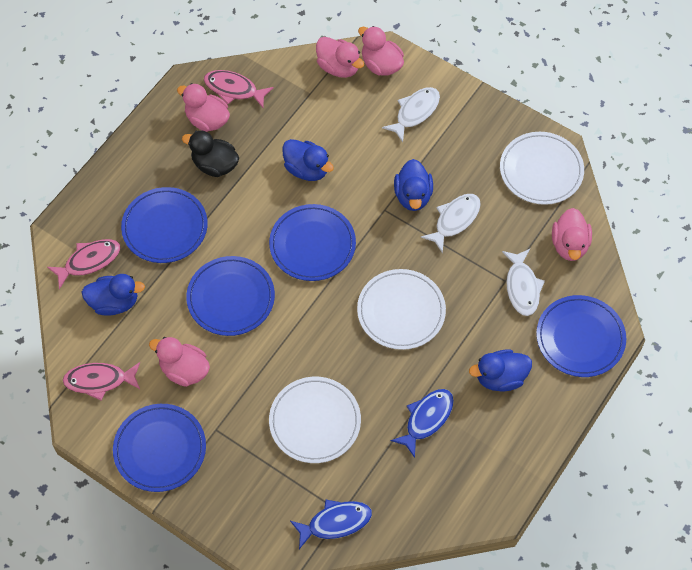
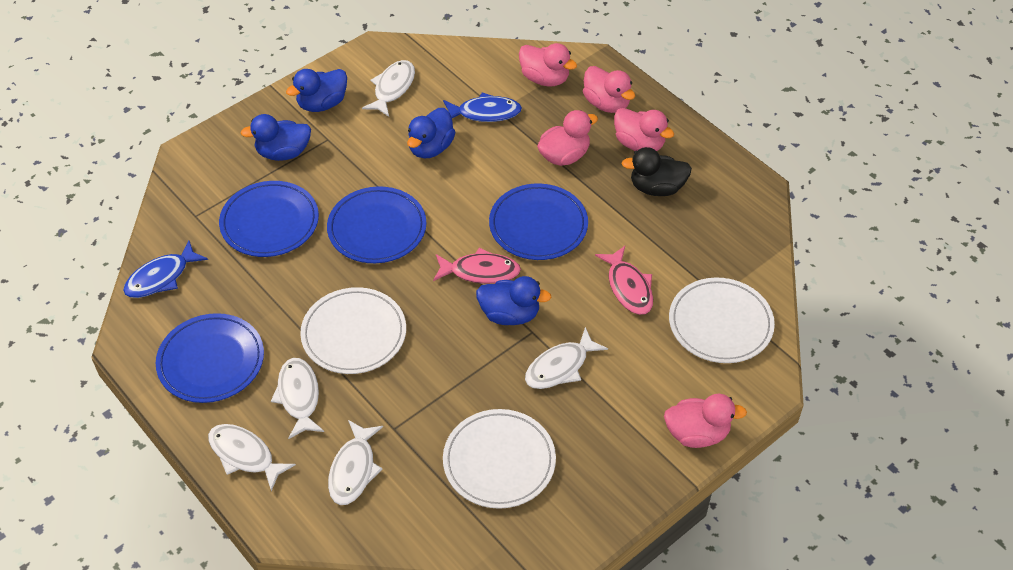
blue plate: 5 -> 4
pink fish: 3 -> 2
white fish: 3 -> 5

